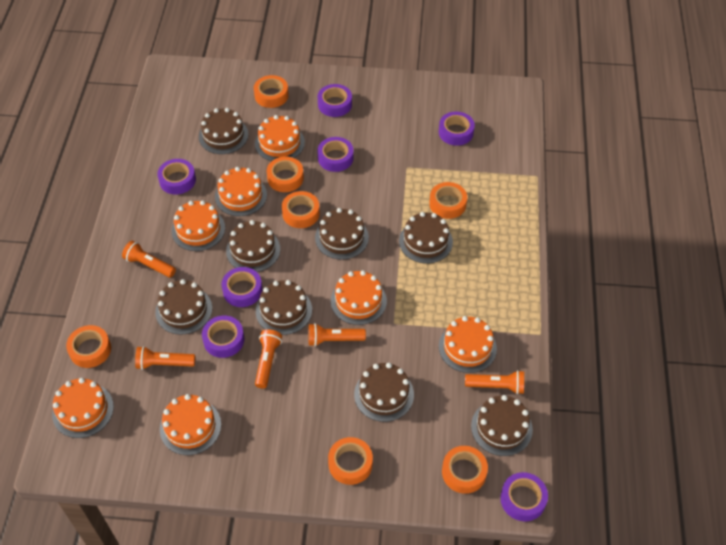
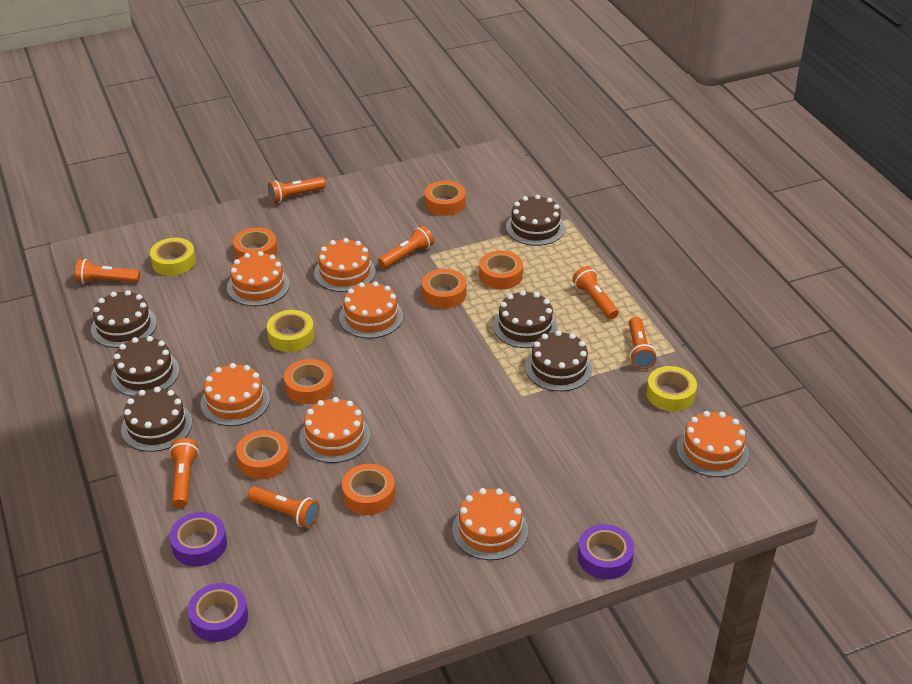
brown cake: 8 -> 6
orange flashlight: 5 -> 7
purple tape: 7 -> 3
yellow tape: 0 -> 3

